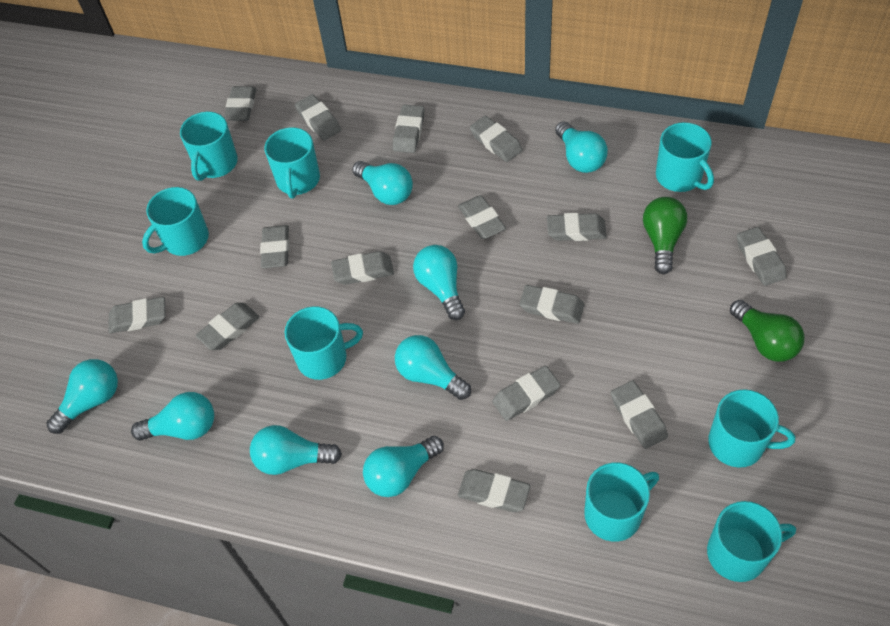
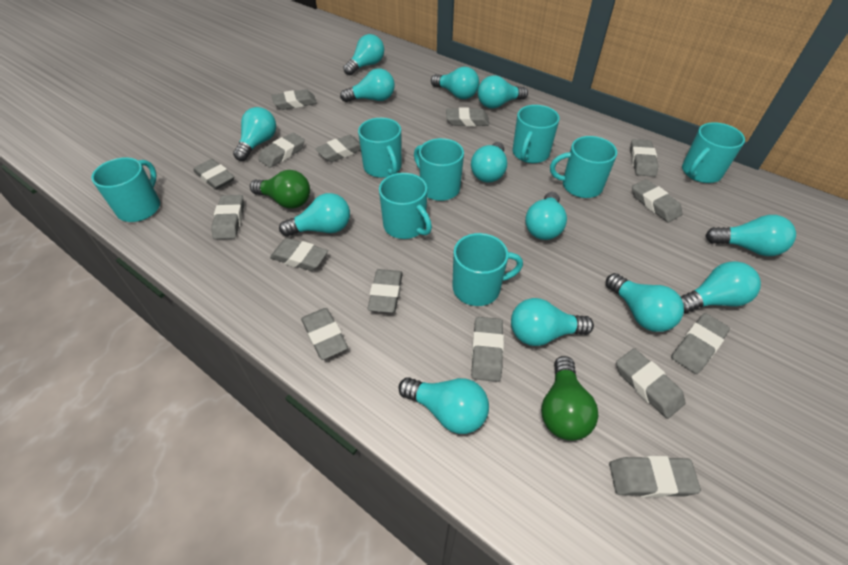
turquoise light bulb: 8 -> 13

